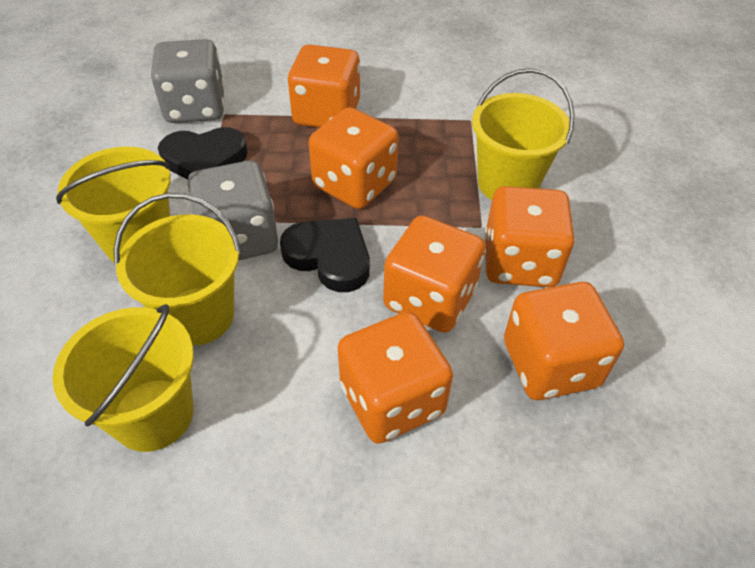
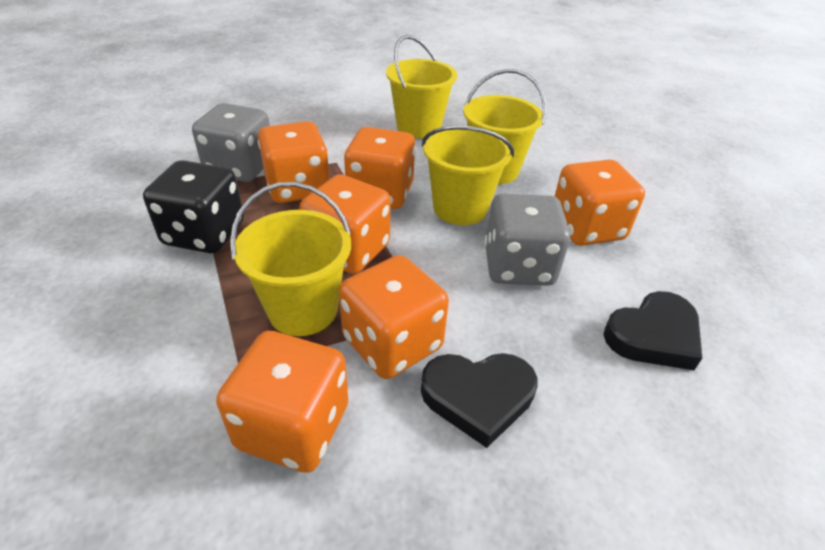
black dice: 0 -> 1

